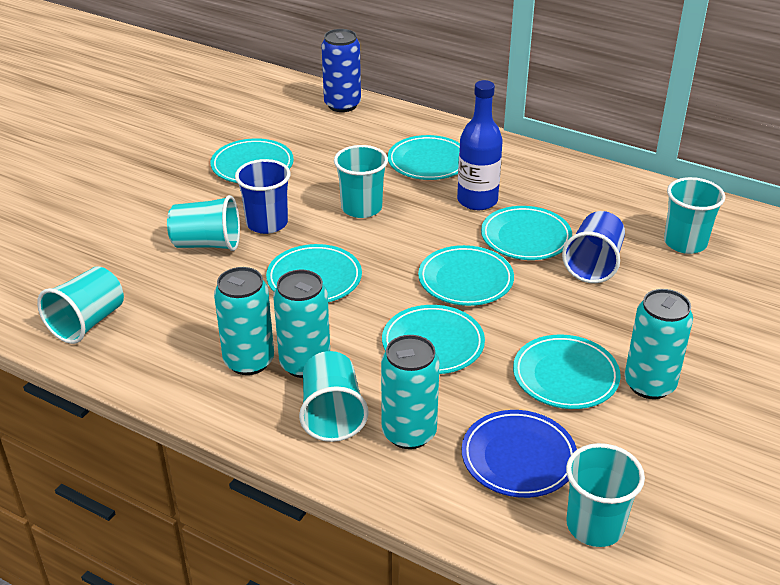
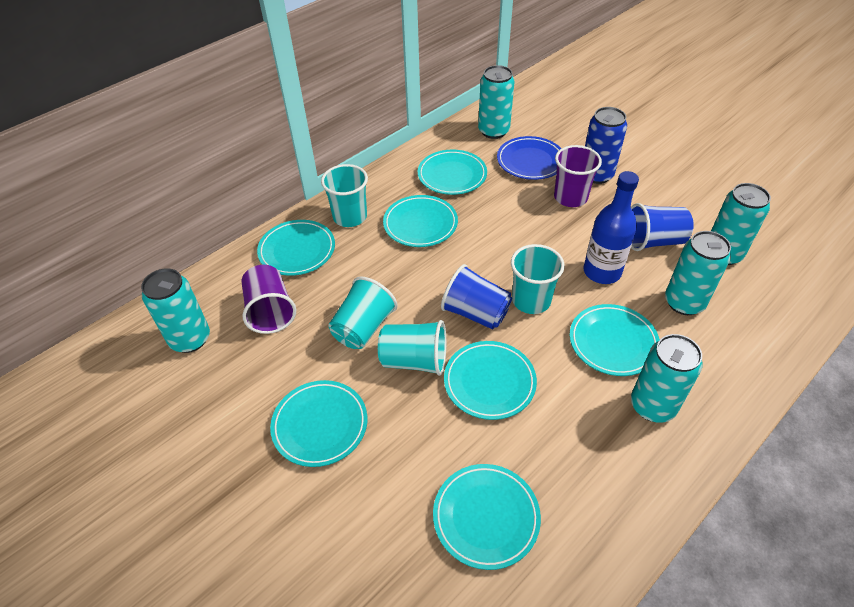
purple cup: 0 -> 2
turquoise can: 4 -> 5
turquoise cup: 6 -> 4

